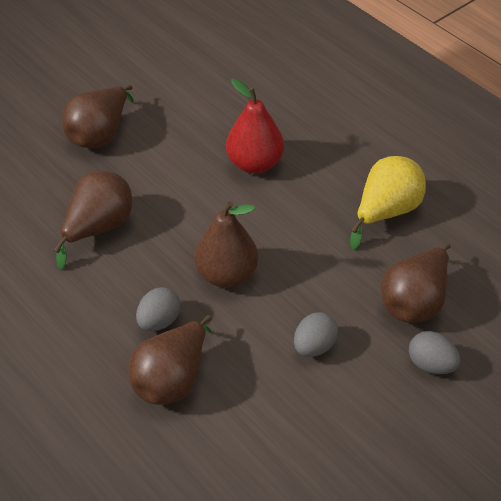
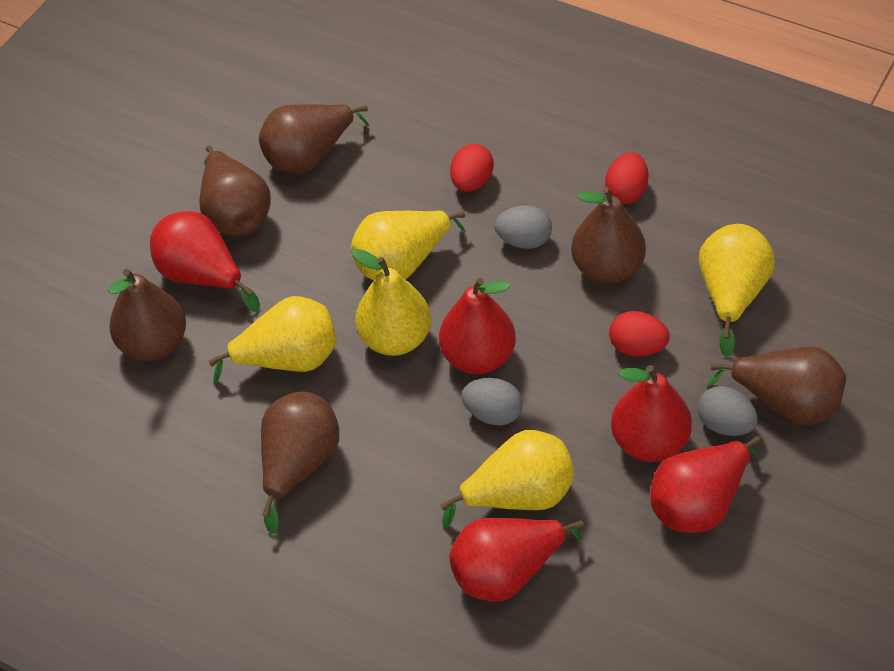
brown pear: 5 -> 6
red egg: 0 -> 3
red pear: 1 -> 5
yellow pear: 1 -> 5

